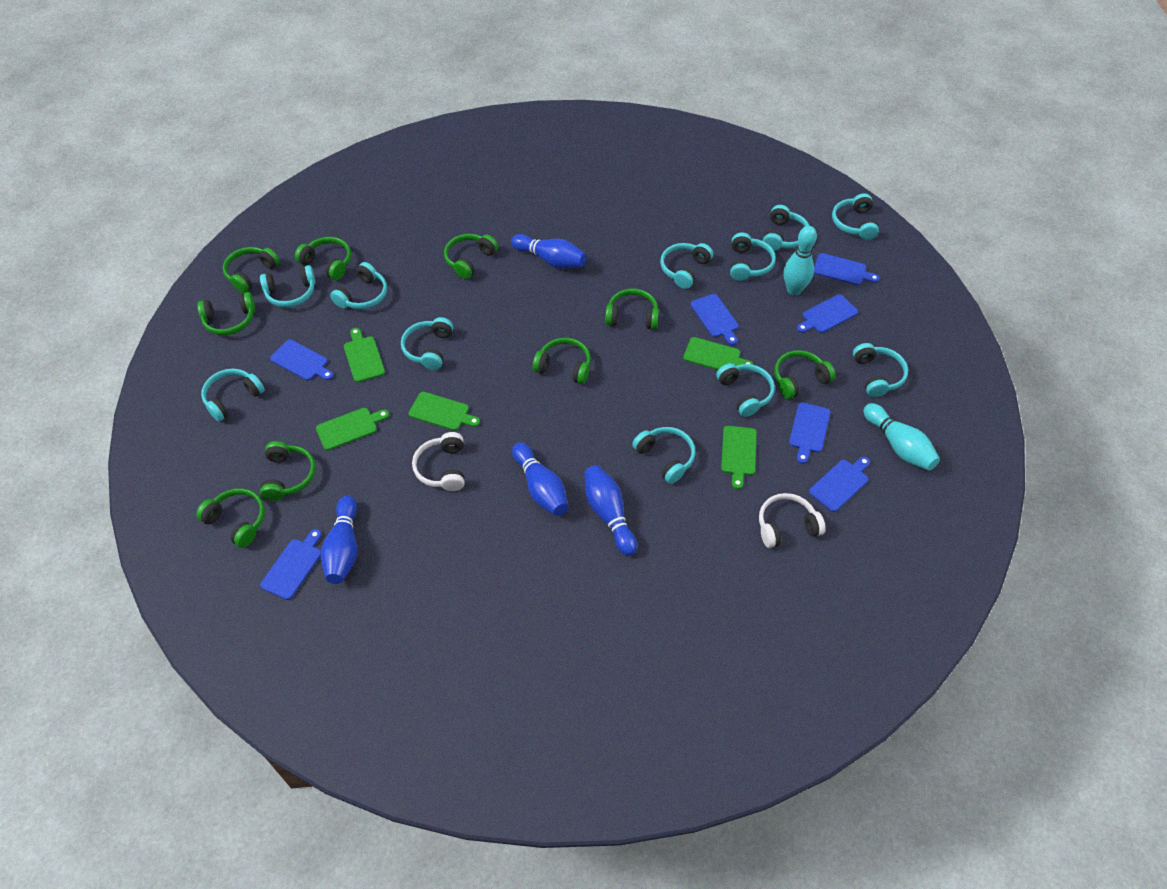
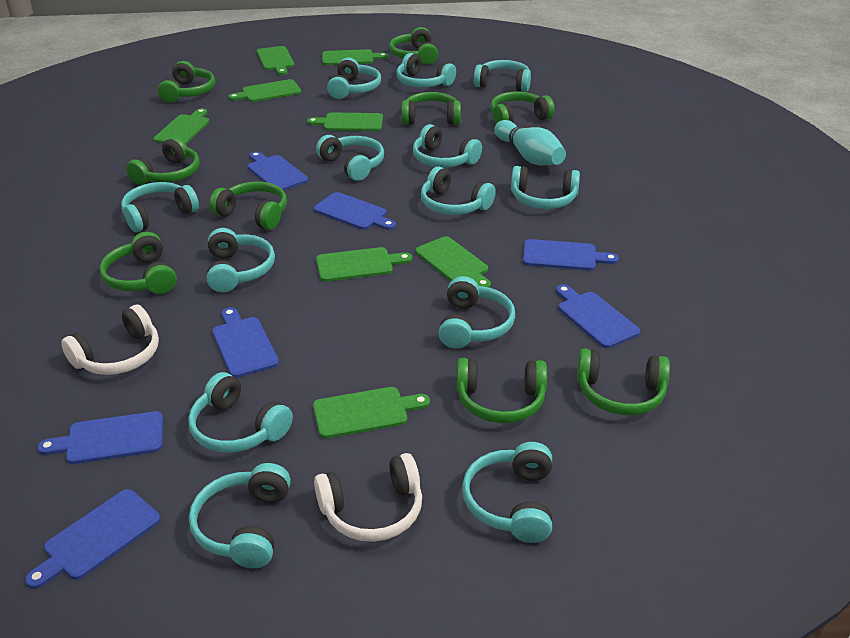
blue bowling pin: 4 -> 0
green cutting board: 5 -> 8
turquoise bowling pin: 2 -> 1
turquoise headphones: 11 -> 13

